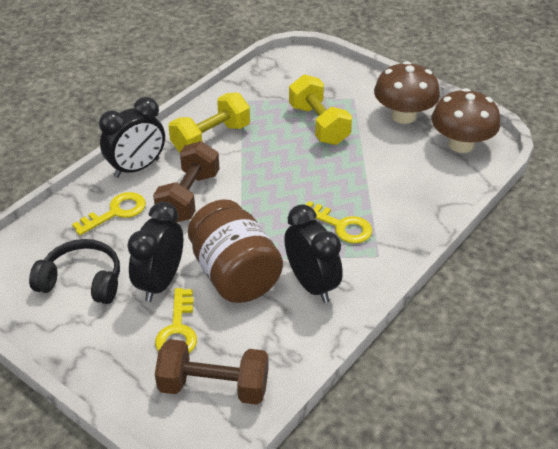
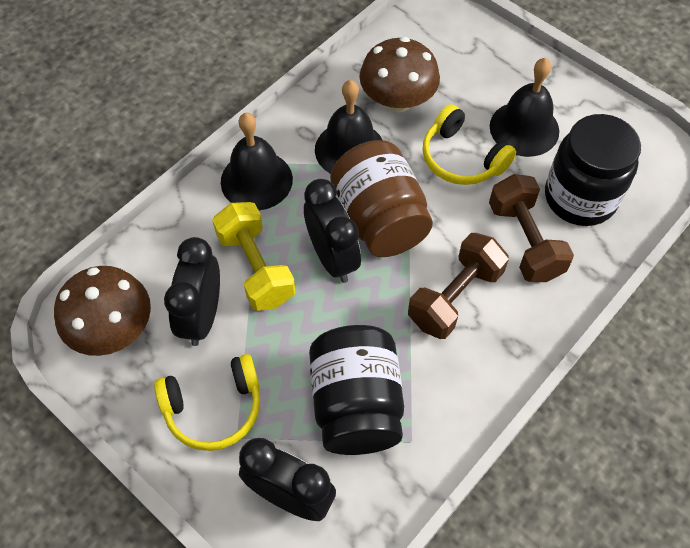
black bell: 0 -> 3
black headphones: 1 -> 0
black jar: 0 -> 2
yellow dumbbell: 2 -> 1
yellow headphones: 0 -> 2
yellow key: 3 -> 0

